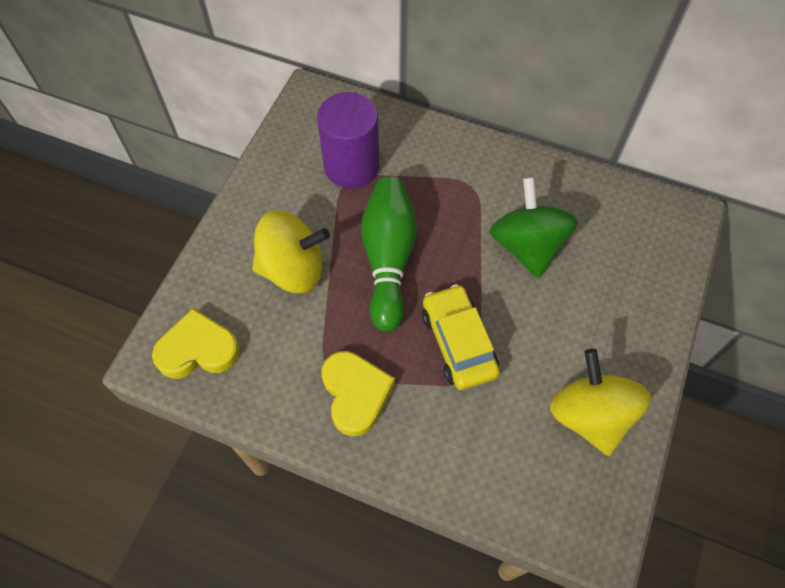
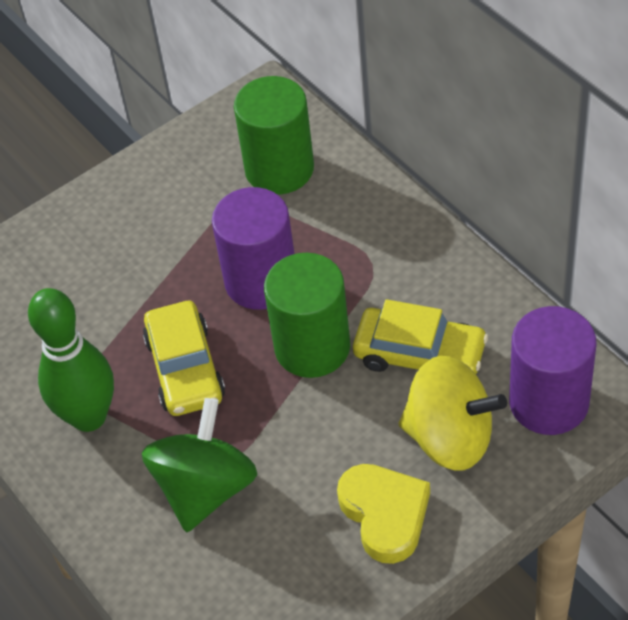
green cylinder: 0 -> 2
purple cylinder: 1 -> 2
yellow car: 1 -> 2
yellow heart: 2 -> 1
yellow spinning top: 2 -> 1

